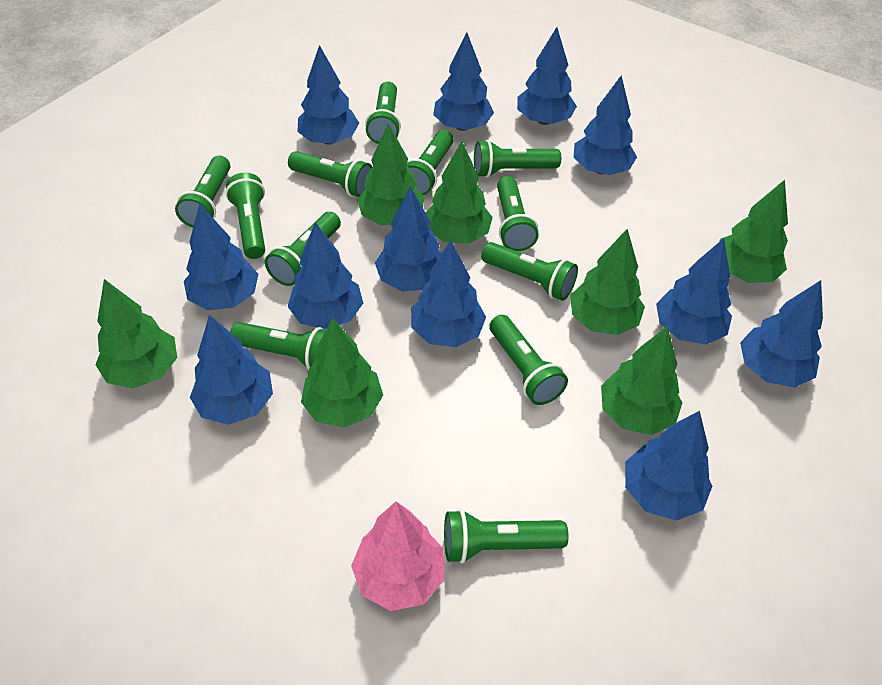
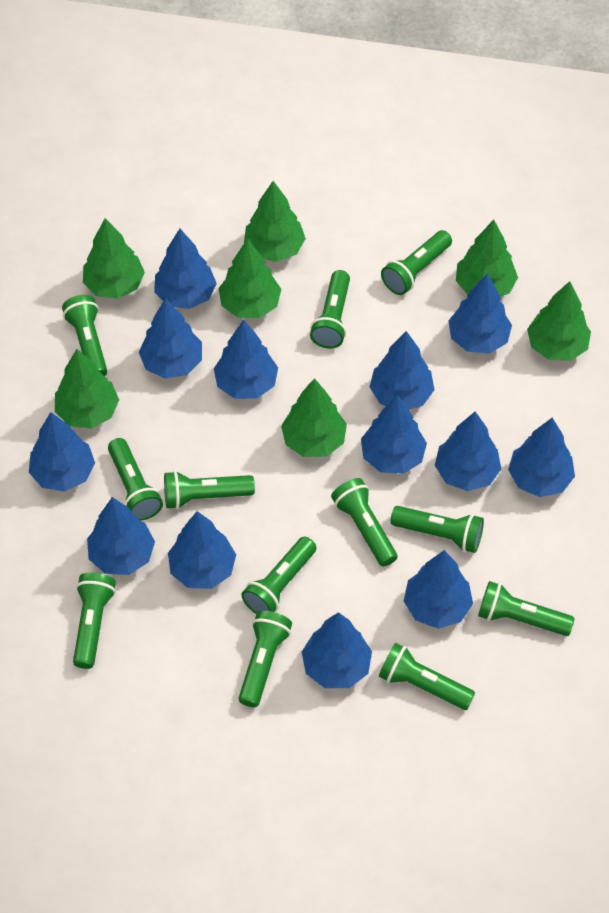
blue tree: 12 -> 13
pink tree: 1 -> 0

